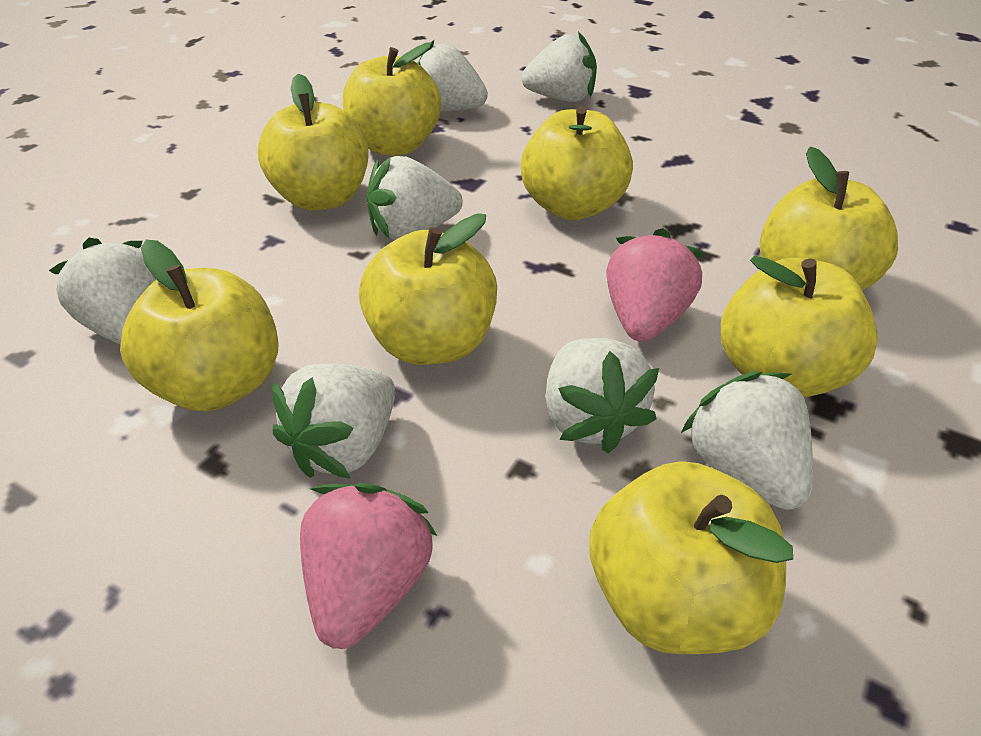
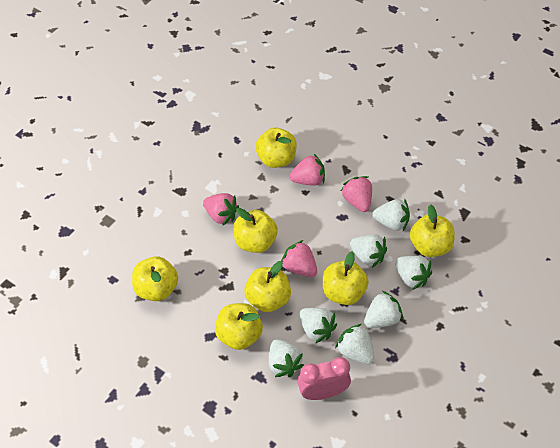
pink clock: 0 -> 1
pink strawberry: 2 -> 4
yellow apple: 8 -> 7

